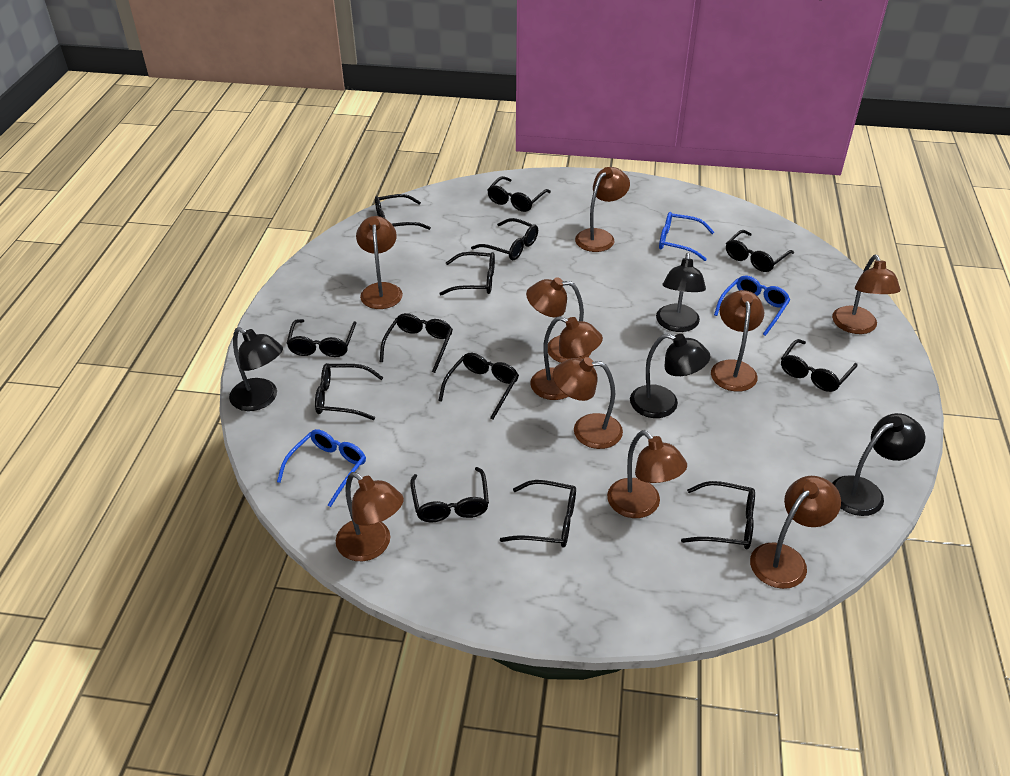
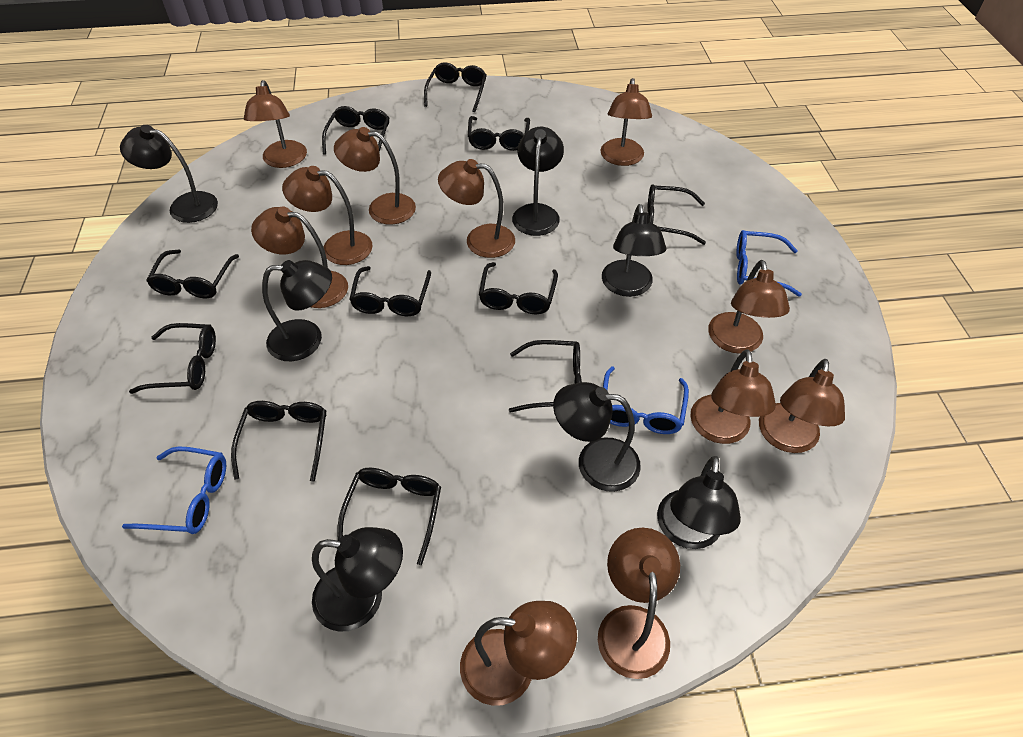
black glasses: 13 -> 11
black lamp: 4 -> 7
brown lamp: 10 -> 11

